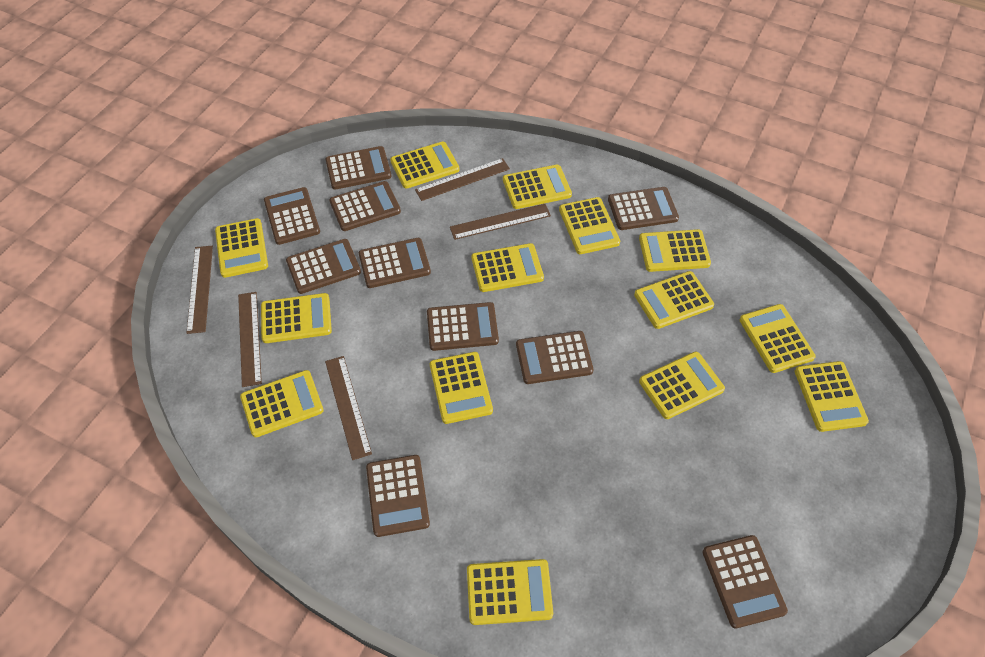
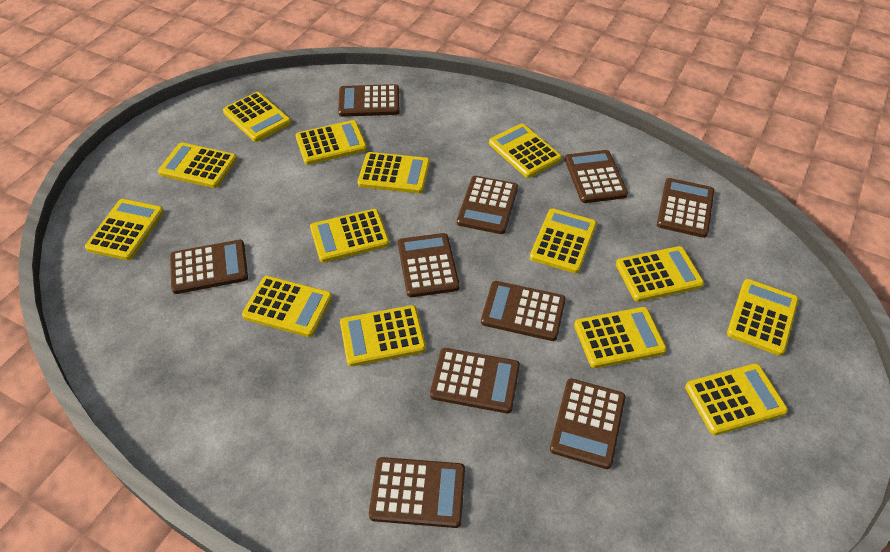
brown ruler: 5 -> 0

